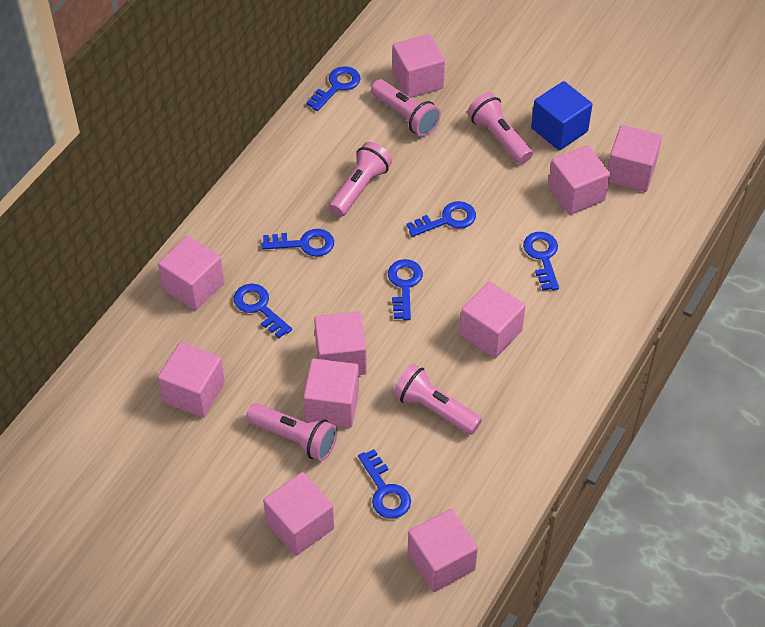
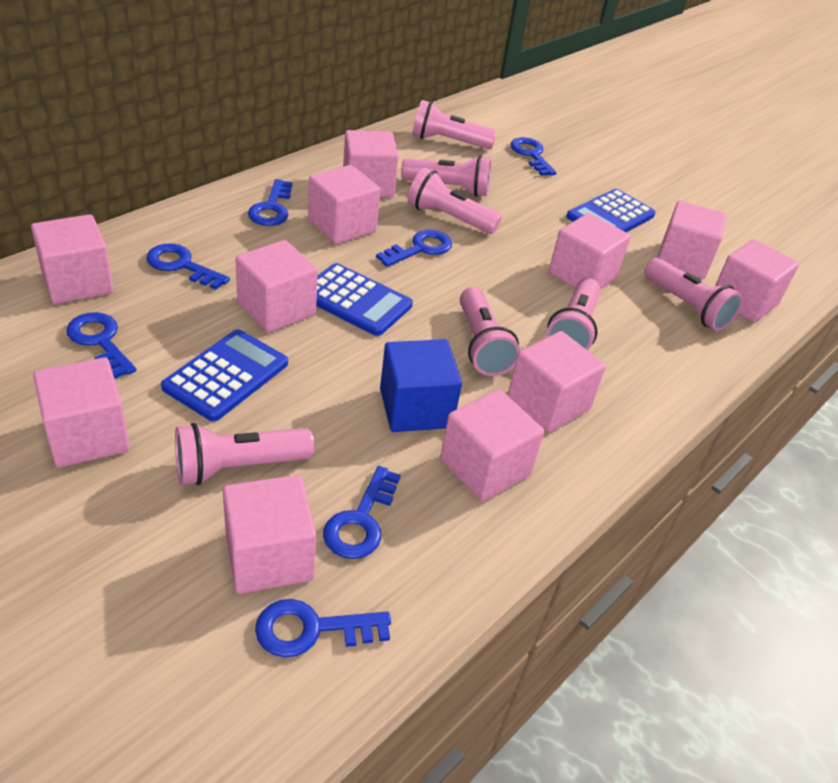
blue calculator: 0 -> 3
pink cube: 10 -> 11
pink flashlight: 5 -> 7

